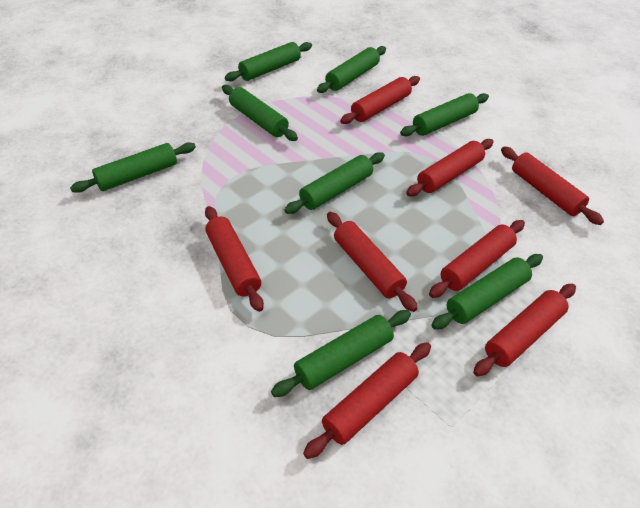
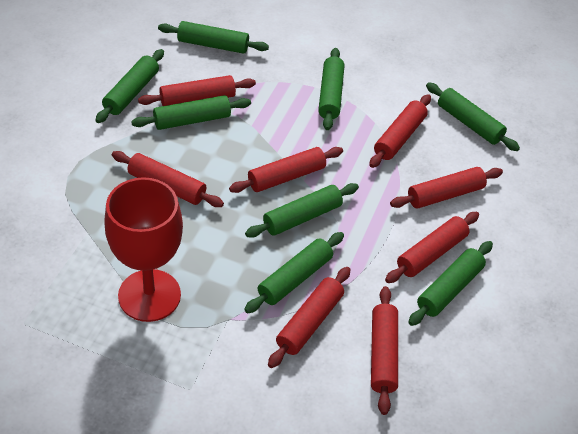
red goblet: 0 -> 1

